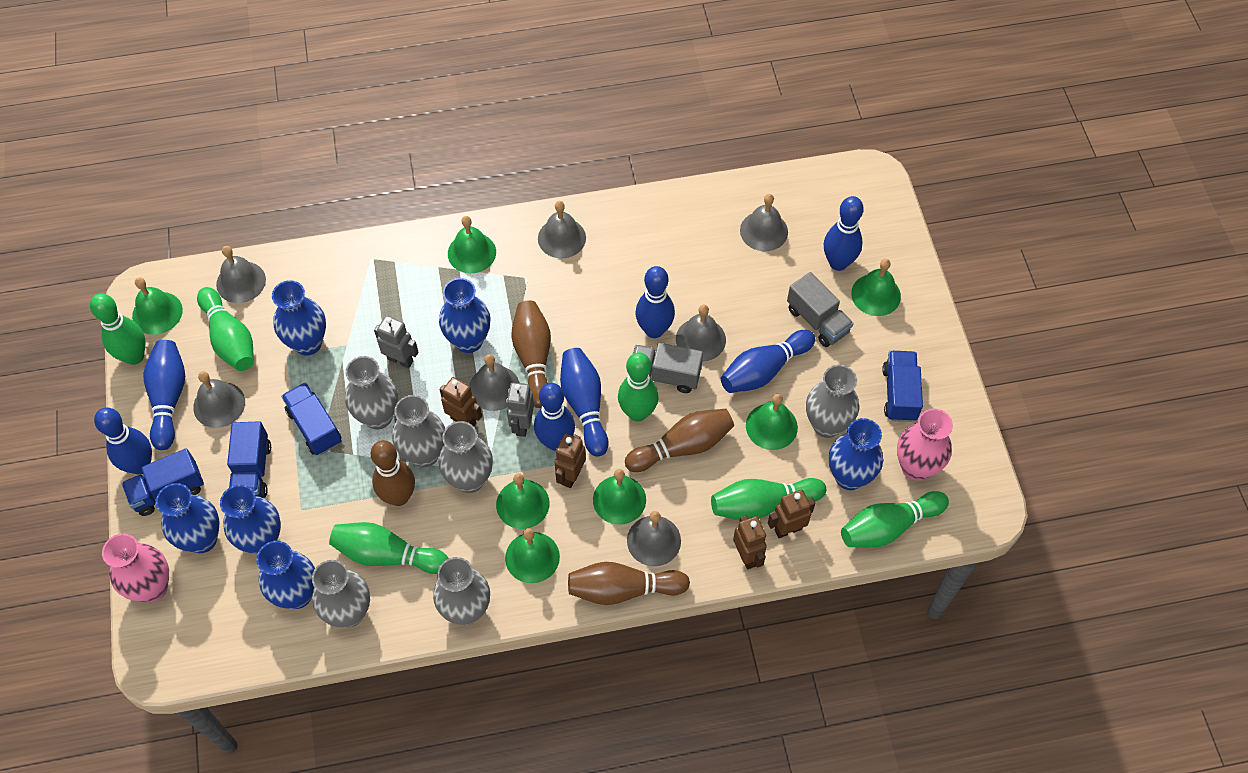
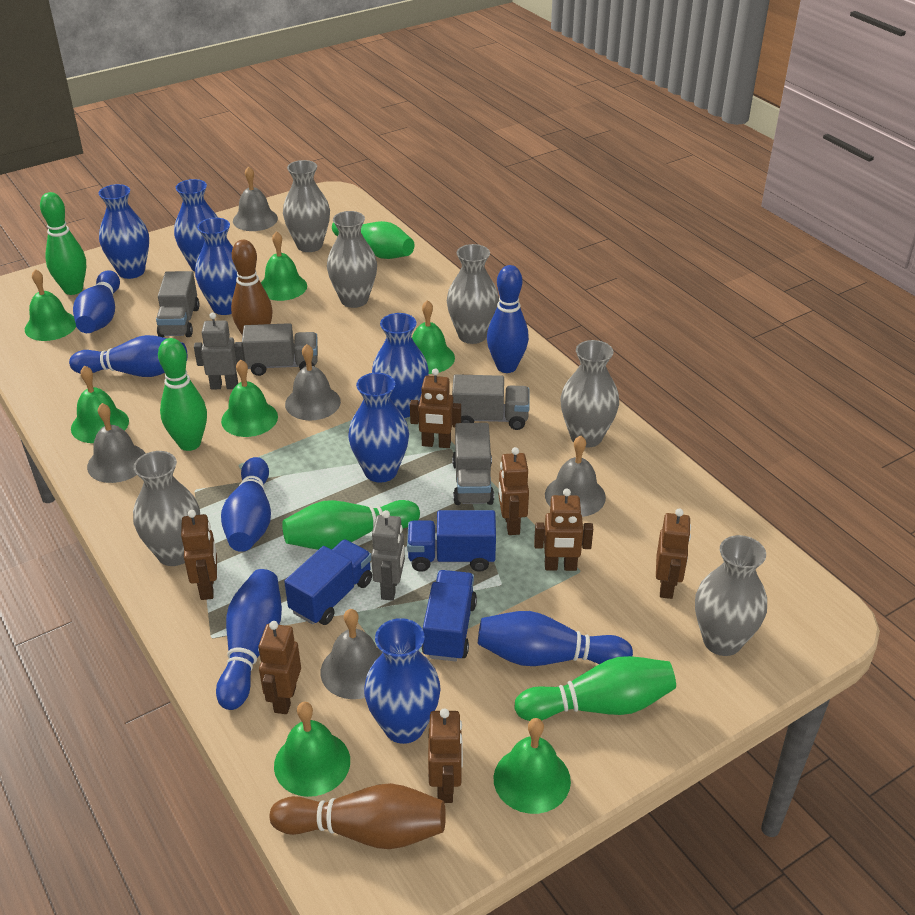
blue bowling pin: 7 -> 6
blue truck: 4 -> 3
brown bowling pin: 4 -> 2
brown robot: 4 -> 7
green bowling pin: 6 -> 5
grey bell: 7 -> 5
grey truck: 2 -> 4
pink vase: 2 -> 0

